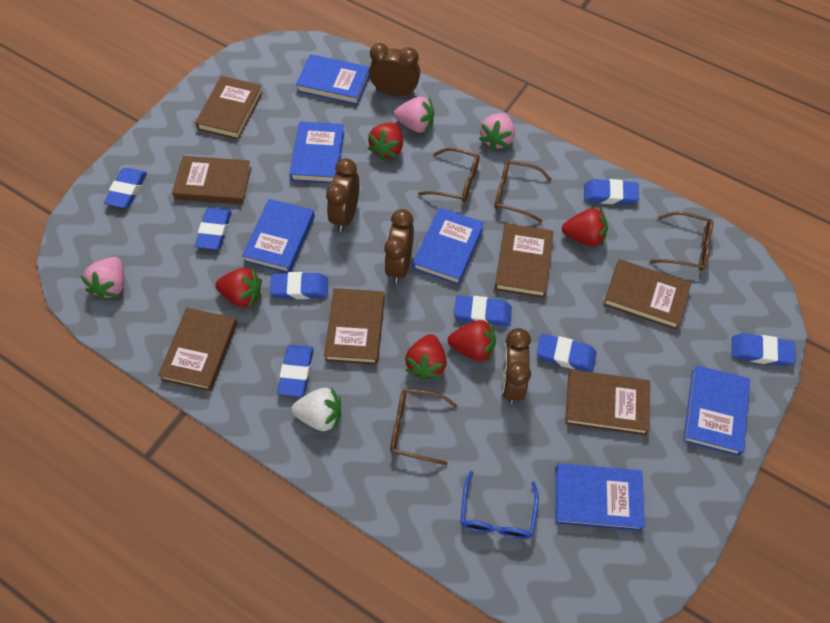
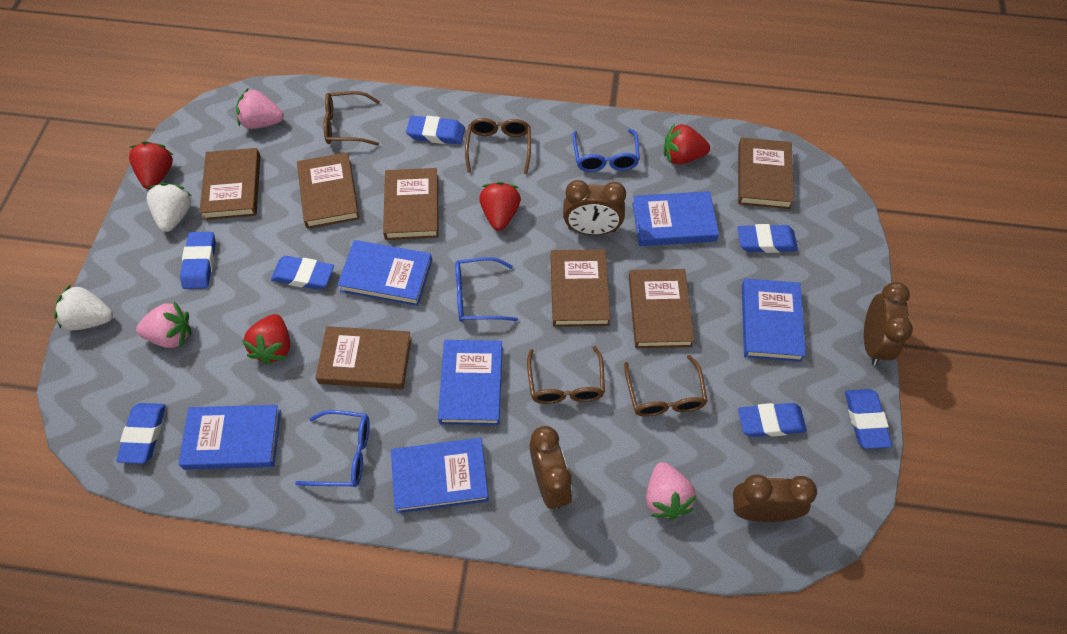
blue eraser: 8 -> 7
blue glasses: 1 -> 3
red strawberry: 5 -> 4
white strawberry: 1 -> 2

